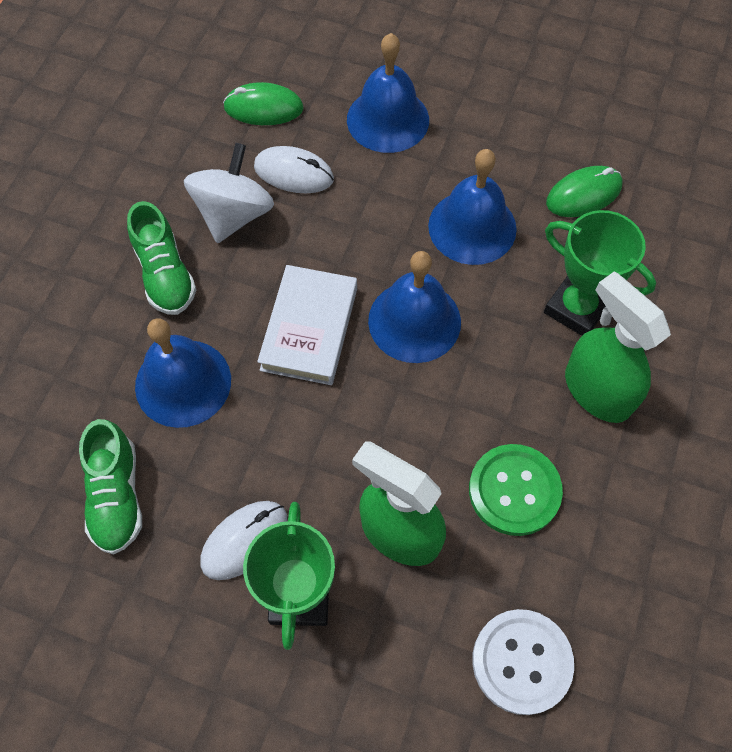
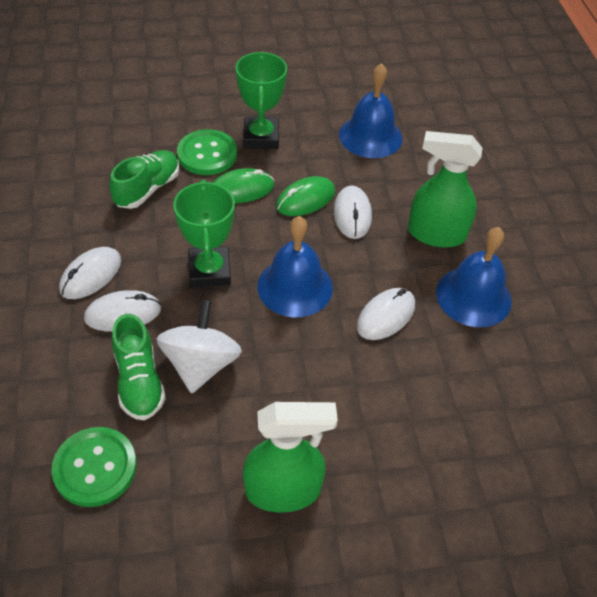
blue bell: 4 -> 3
green button: 1 -> 2
white book: 1 -> 0
white button: 1 -> 0
white mouse: 2 -> 4

